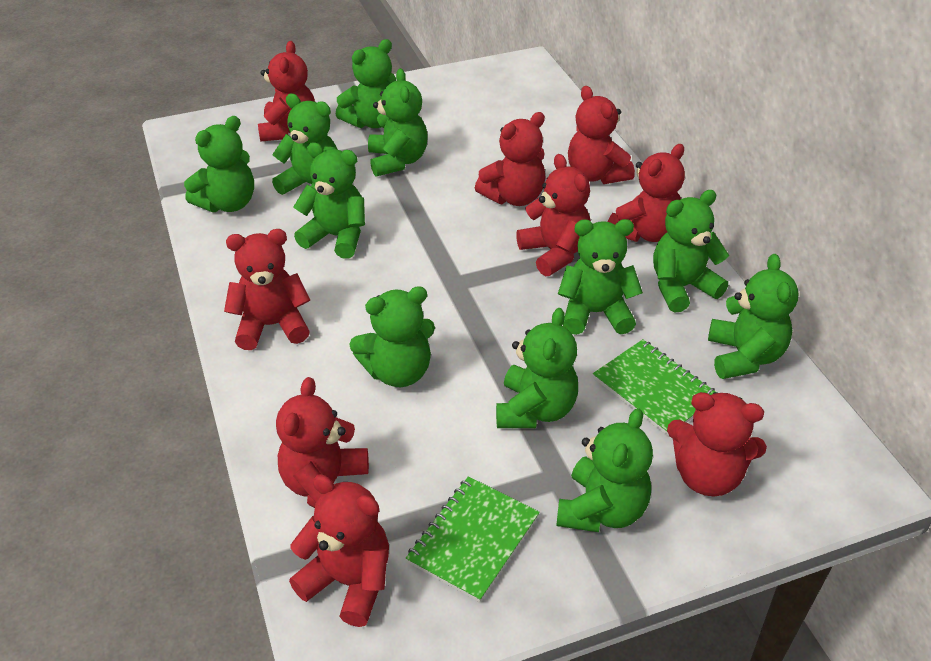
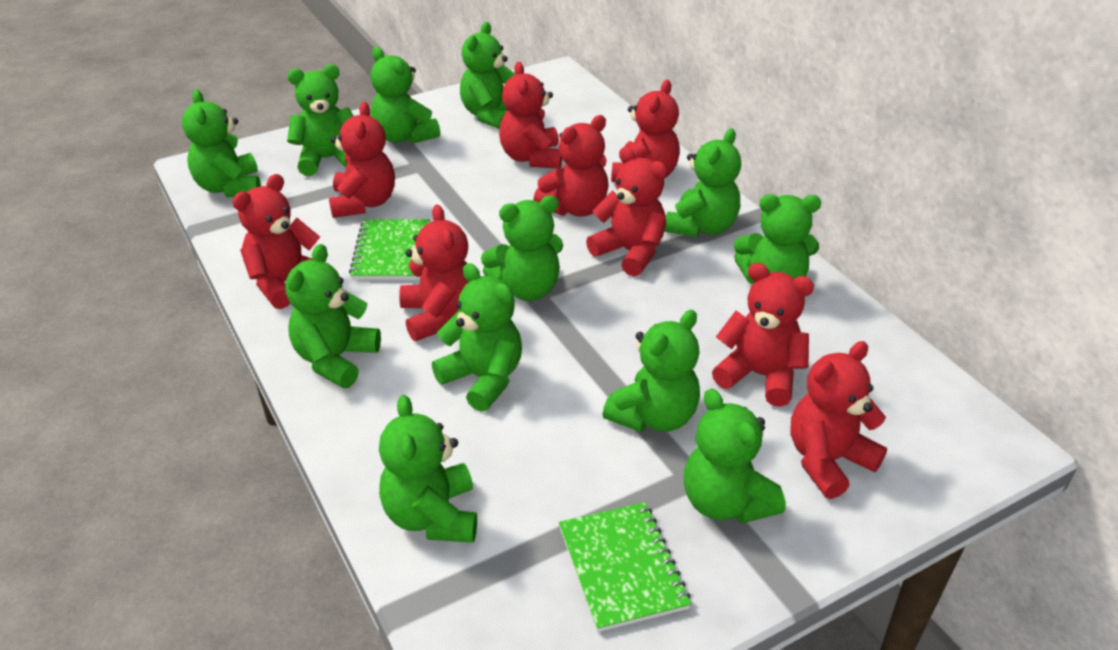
green teddy bear: 11 -> 12

